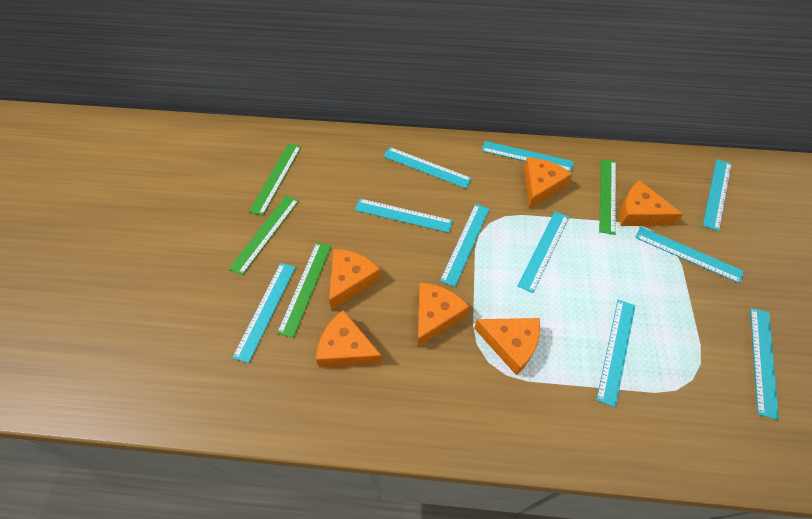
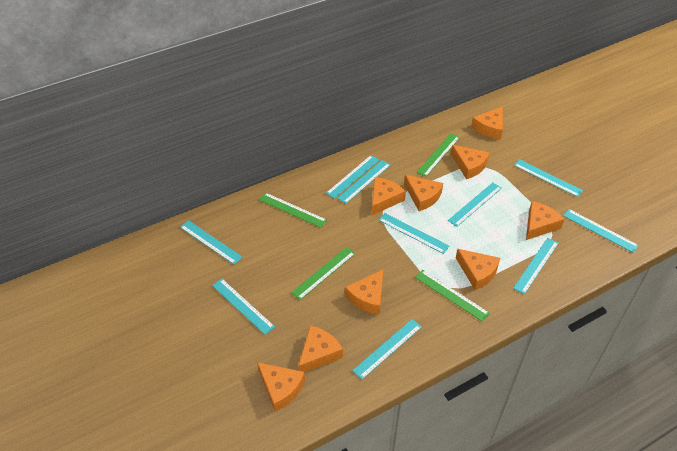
orange cheese: 6 -> 9

